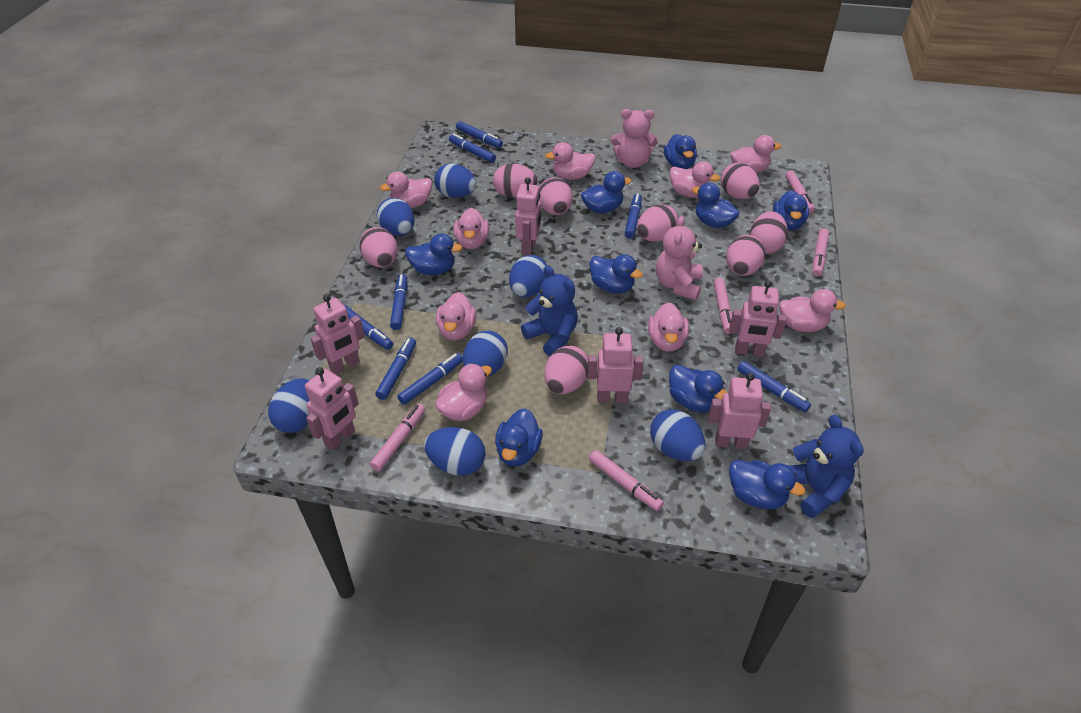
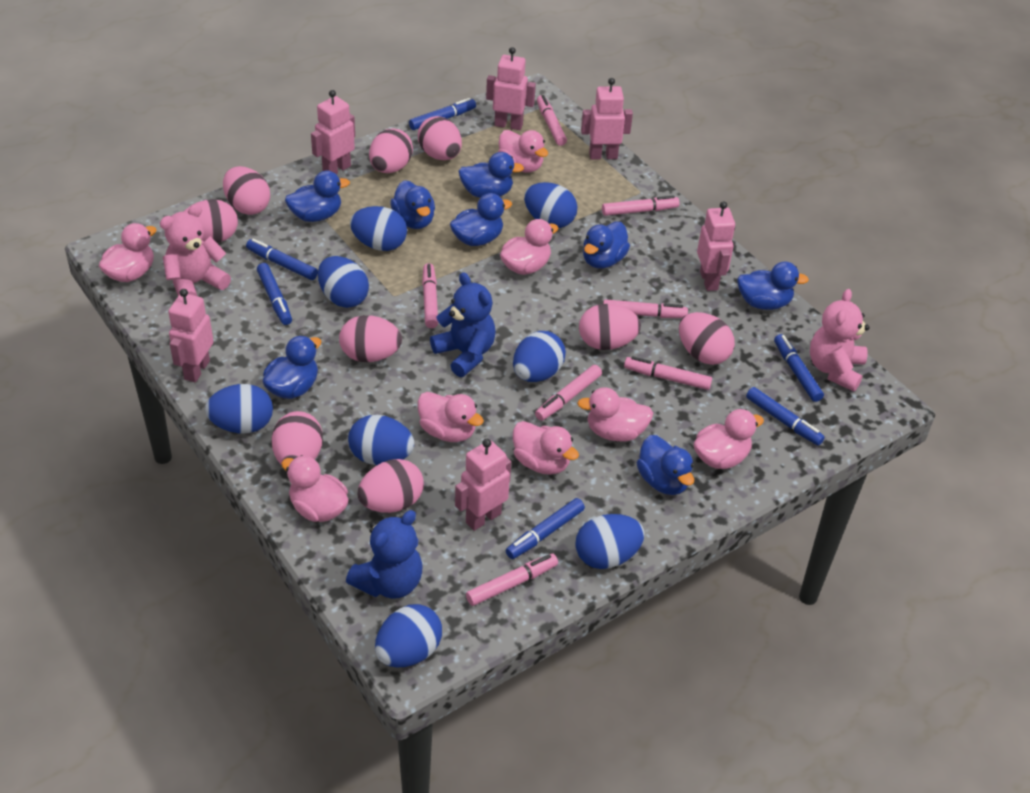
blue duck: 9 -> 8
blue egg: 7 -> 8
blue marker: 8 -> 6
pink duck: 9 -> 8
pink egg: 8 -> 9
pink marker: 5 -> 7

